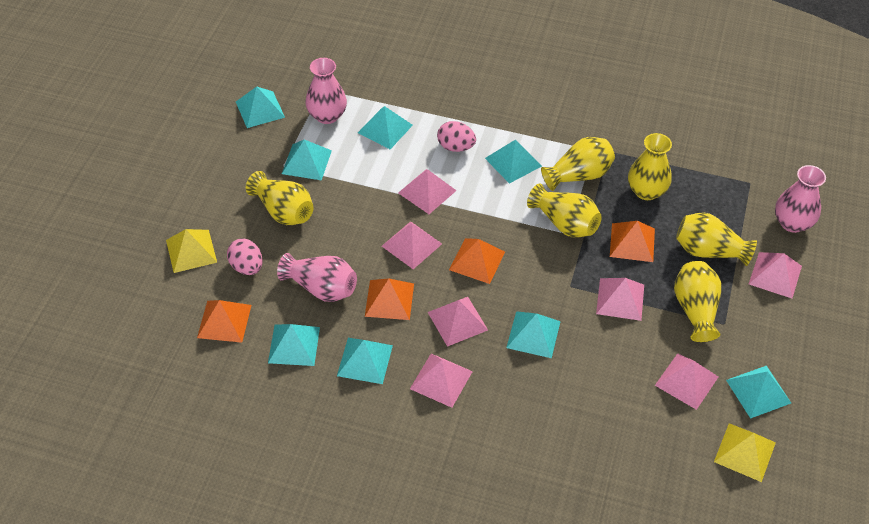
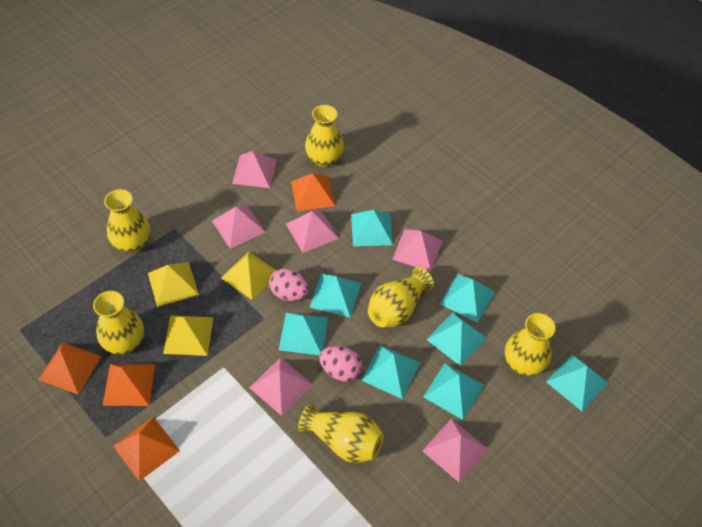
pink pyramid: 7 -> 6
pink vase: 3 -> 0
yellow pyramid: 2 -> 3

